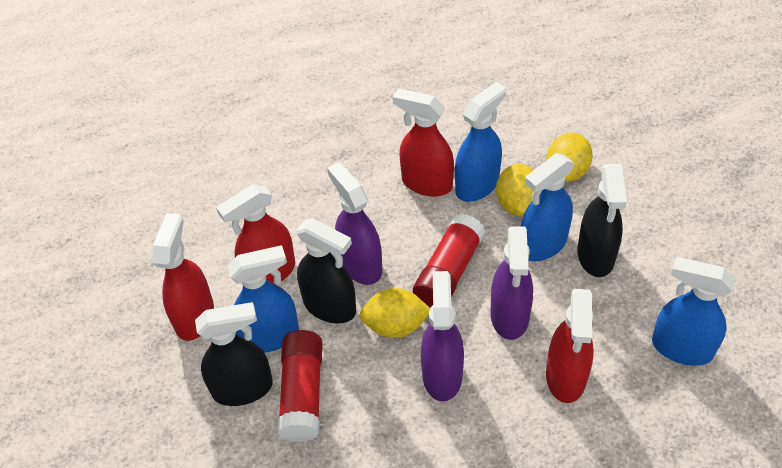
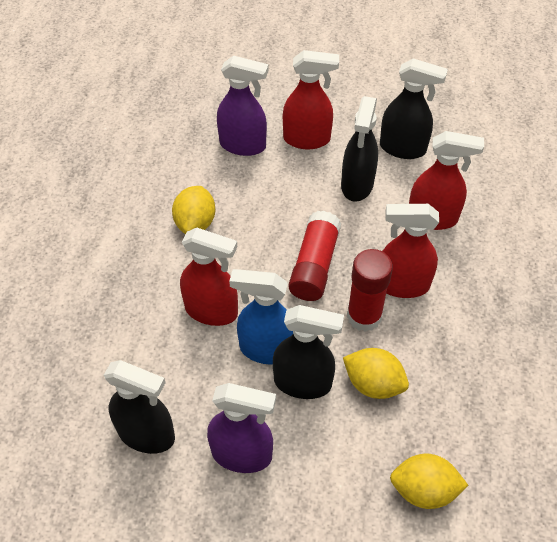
black spray bottle: 3 -> 4
blue spray bottle: 4 -> 1
purple spray bottle: 3 -> 2

